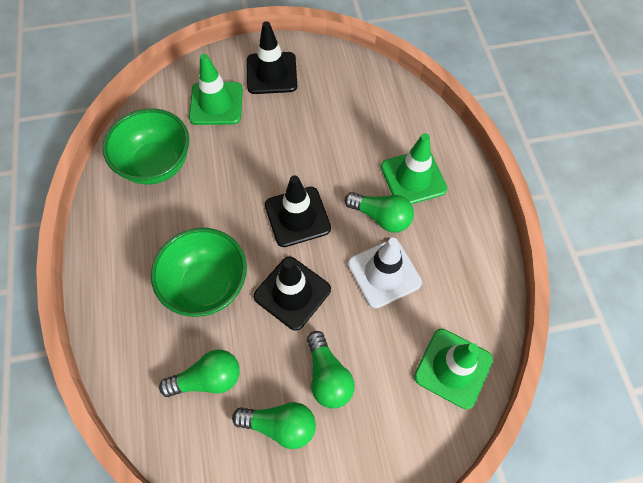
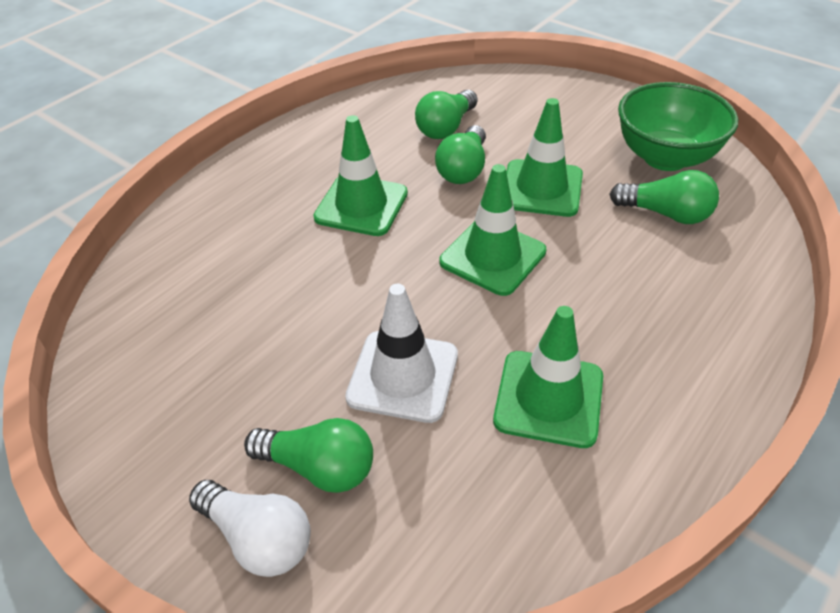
black traffic cone: 3 -> 0
green bowl: 2 -> 1
green traffic cone: 3 -> 4
white light bulb: 0 -> 1

